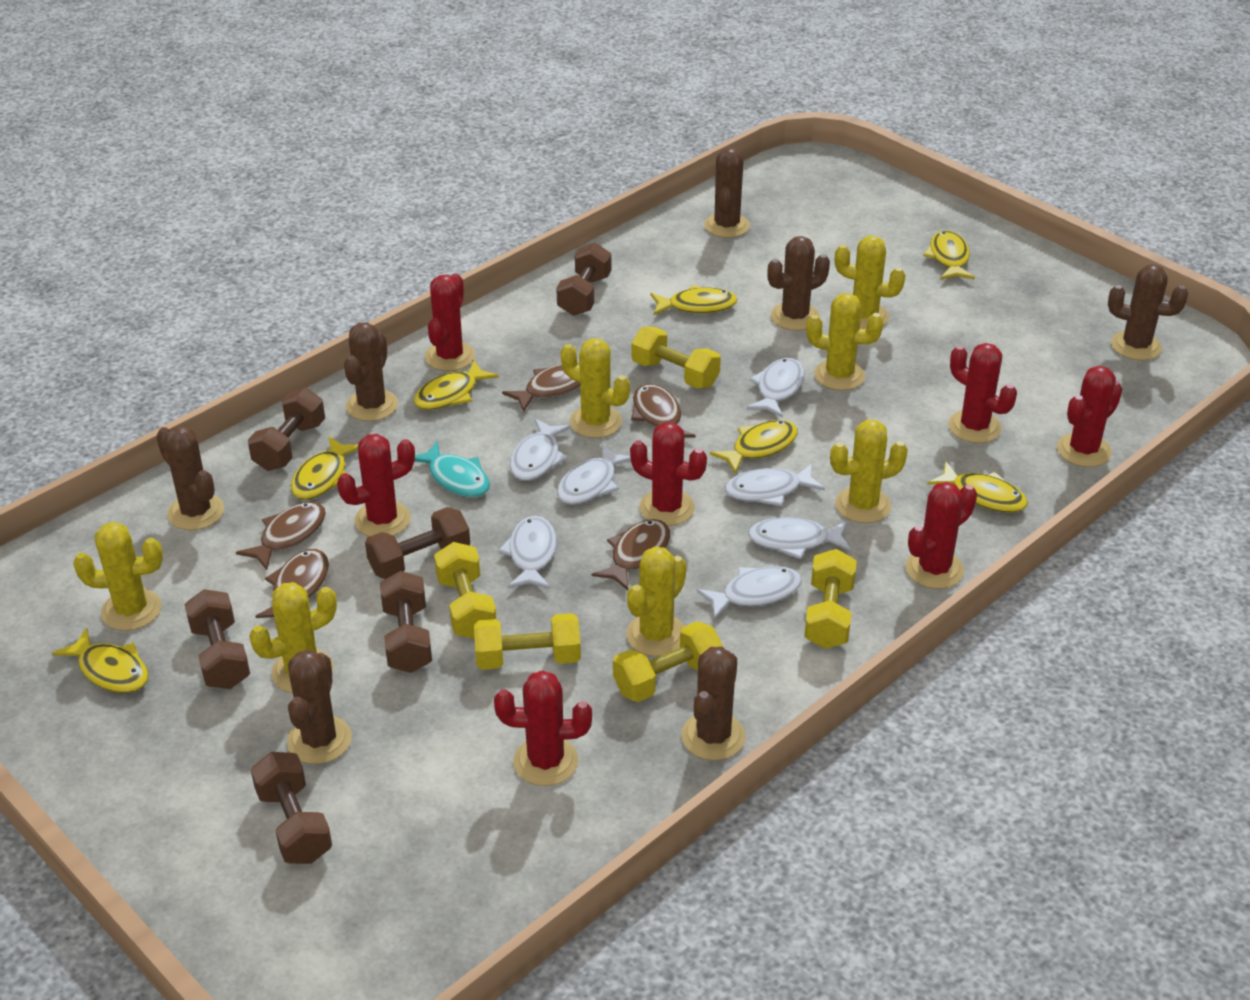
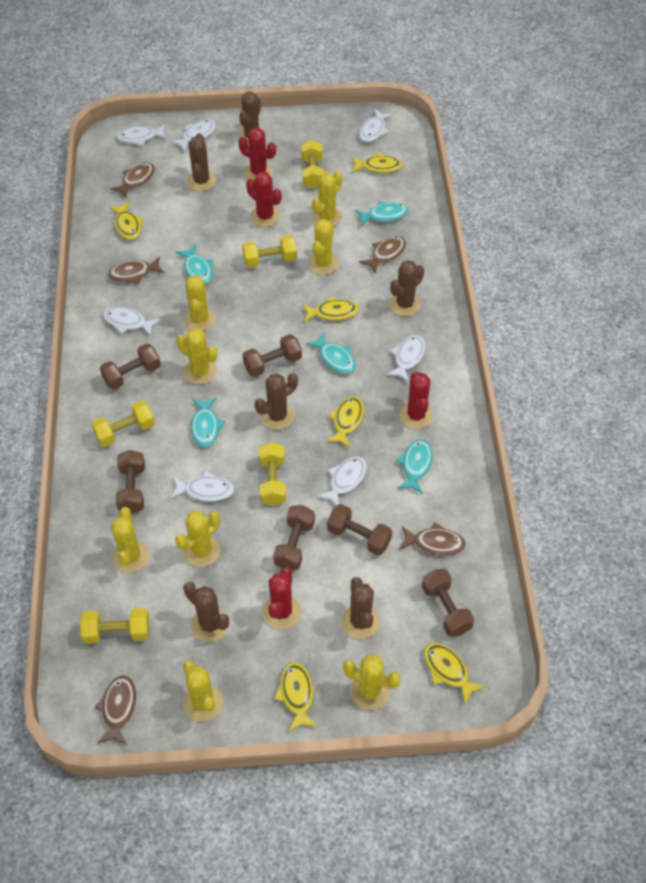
brown cactus: 7 -> 6
red cactus: 7 -> 4
turquoise fish: 1 -> 5
yellow cactus: 7 -> 8
yellow fish: 7 -> 6

